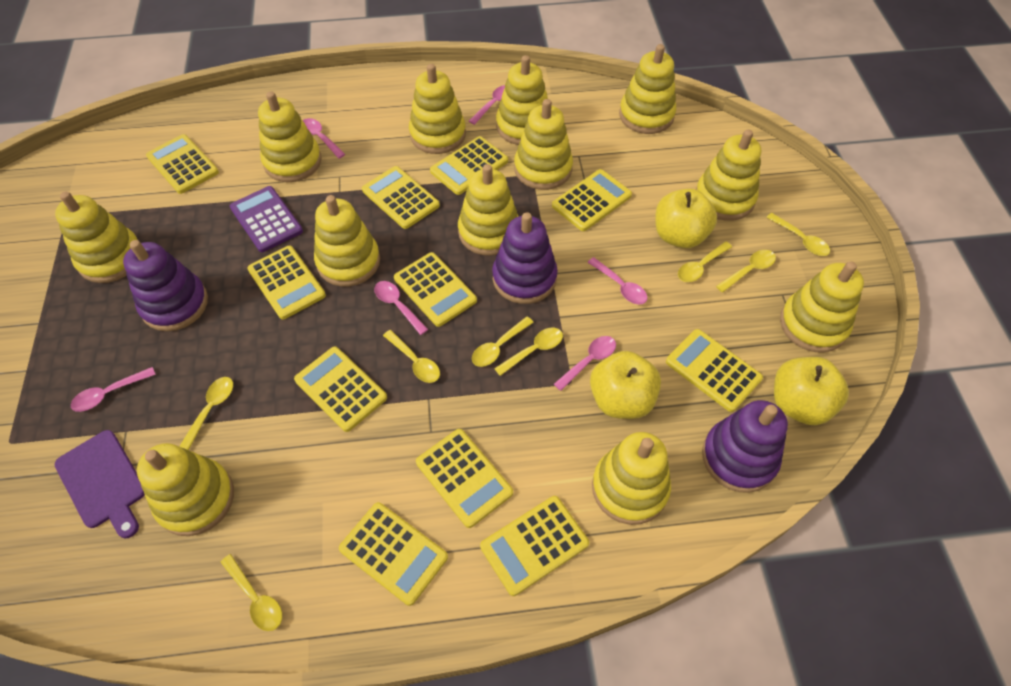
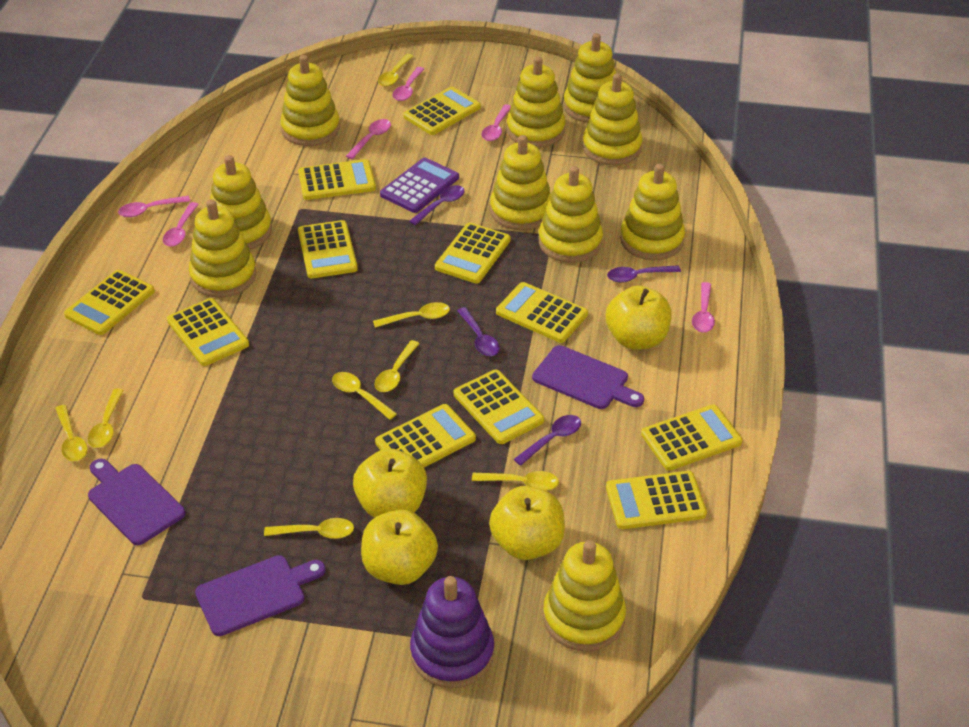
purple cutting board: 1 -> 3
purple spoon: 0 -> 4
purple stacking toy: 3 -> 1
yellow apple: 3 -> 4
yellow stacking toy: 12 -> 10

